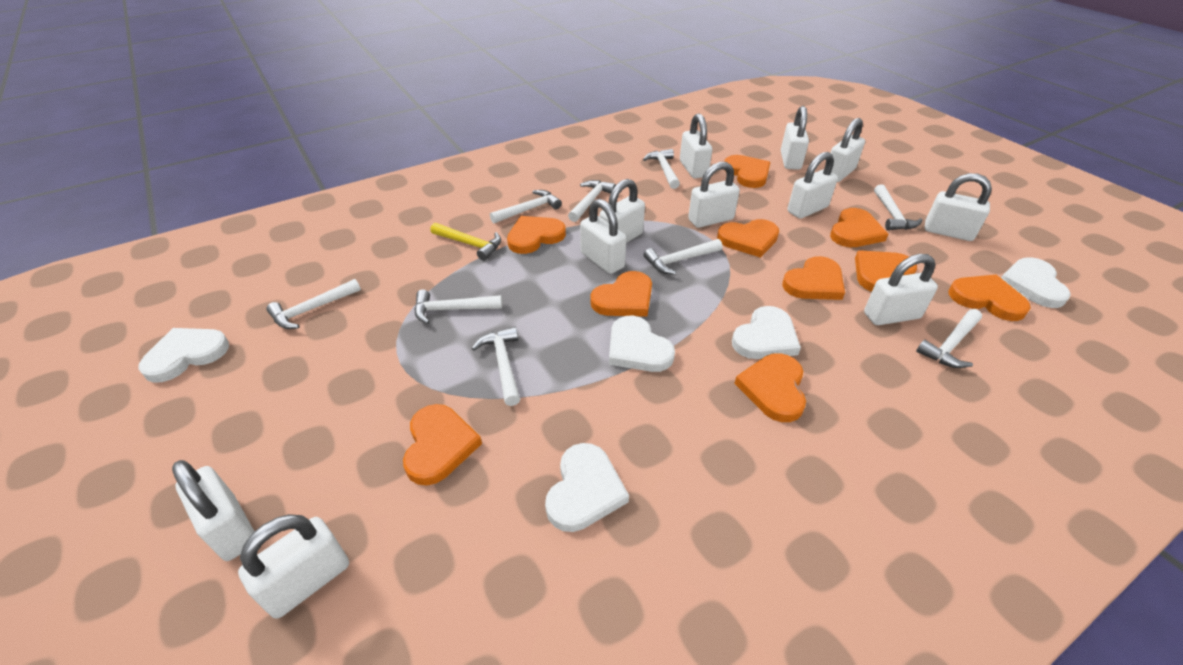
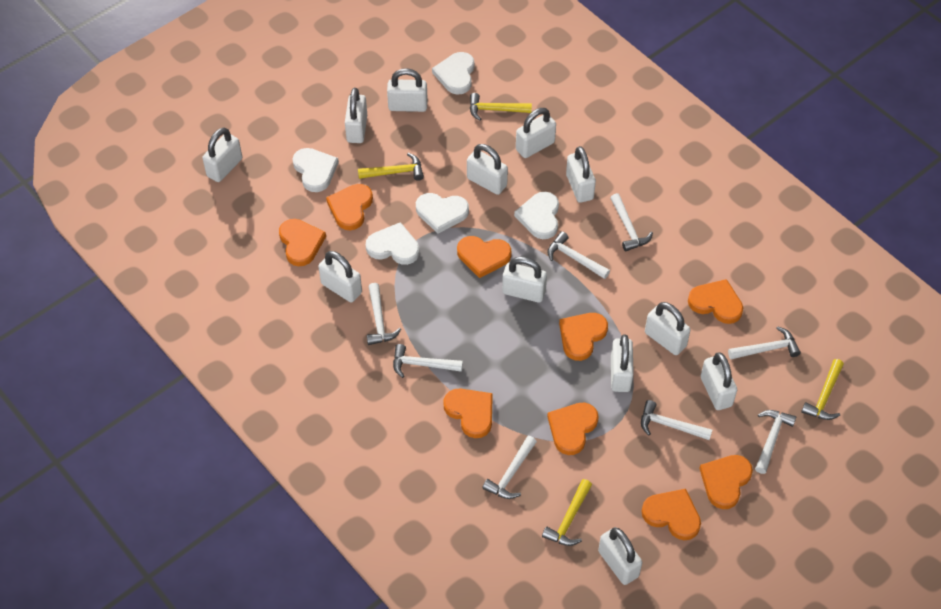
orange heart: 10 -> 9
white hammer: 9 -> 8
white padlock: 11 -> 12
yellow hammer: 1 -> 4

